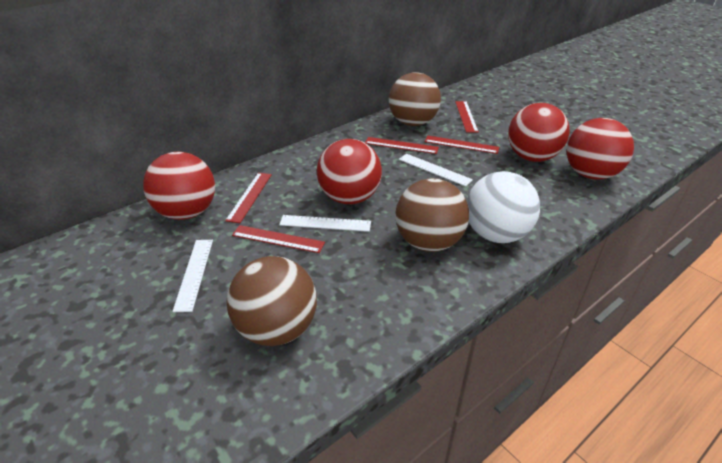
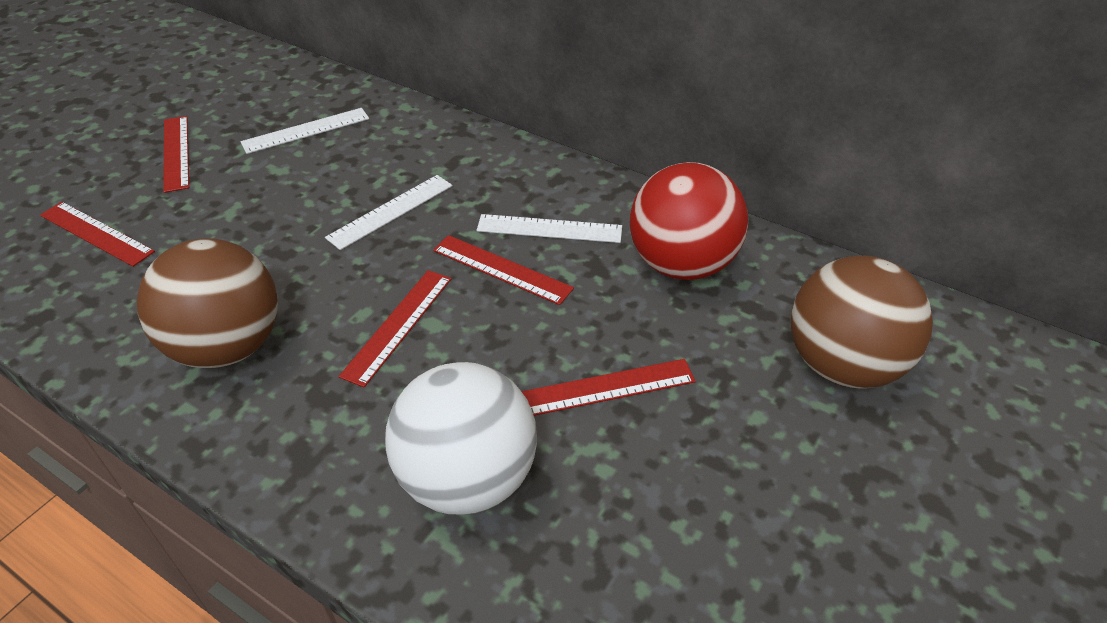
brown ball: 3 -> 2
red ball: 4 -> 1

